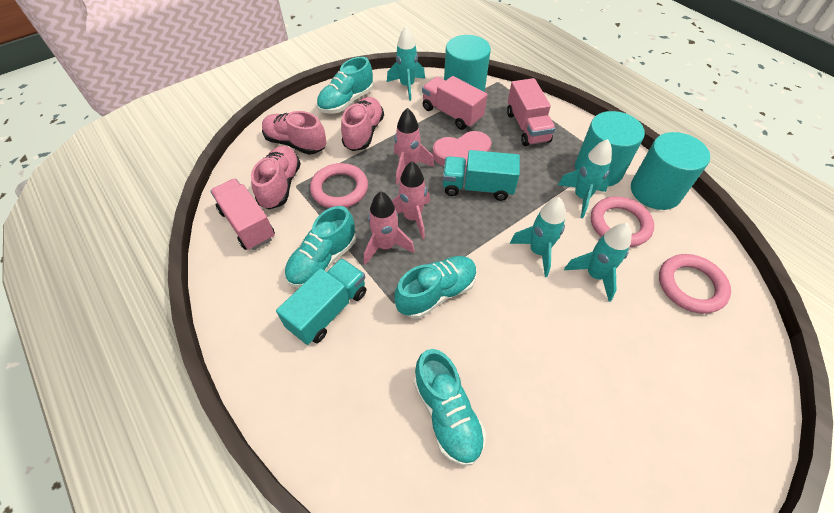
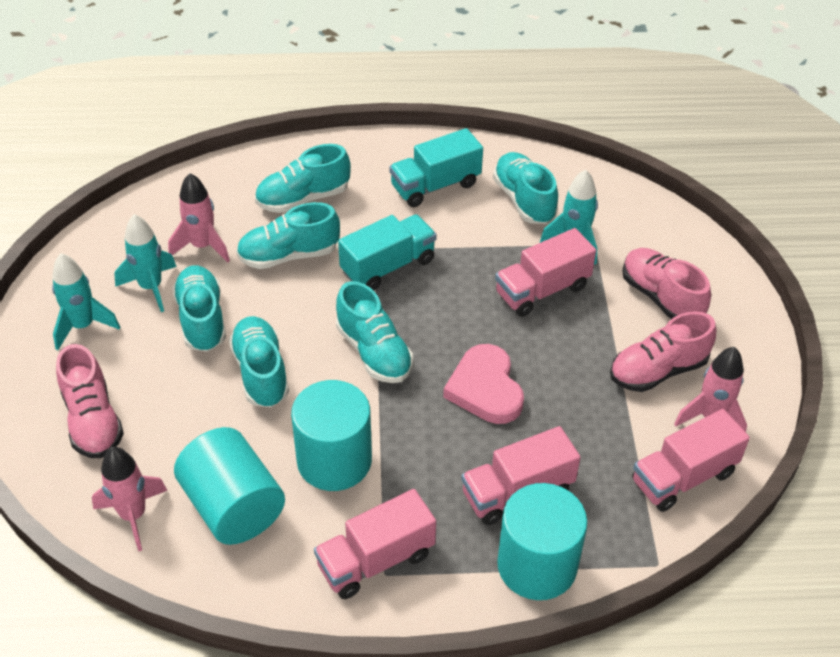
pink ring: 3 -> 0
pink truck: 3 -> 4
turquoise rocket: 4 -> 3
turquoise shoe: 4 -> 6

